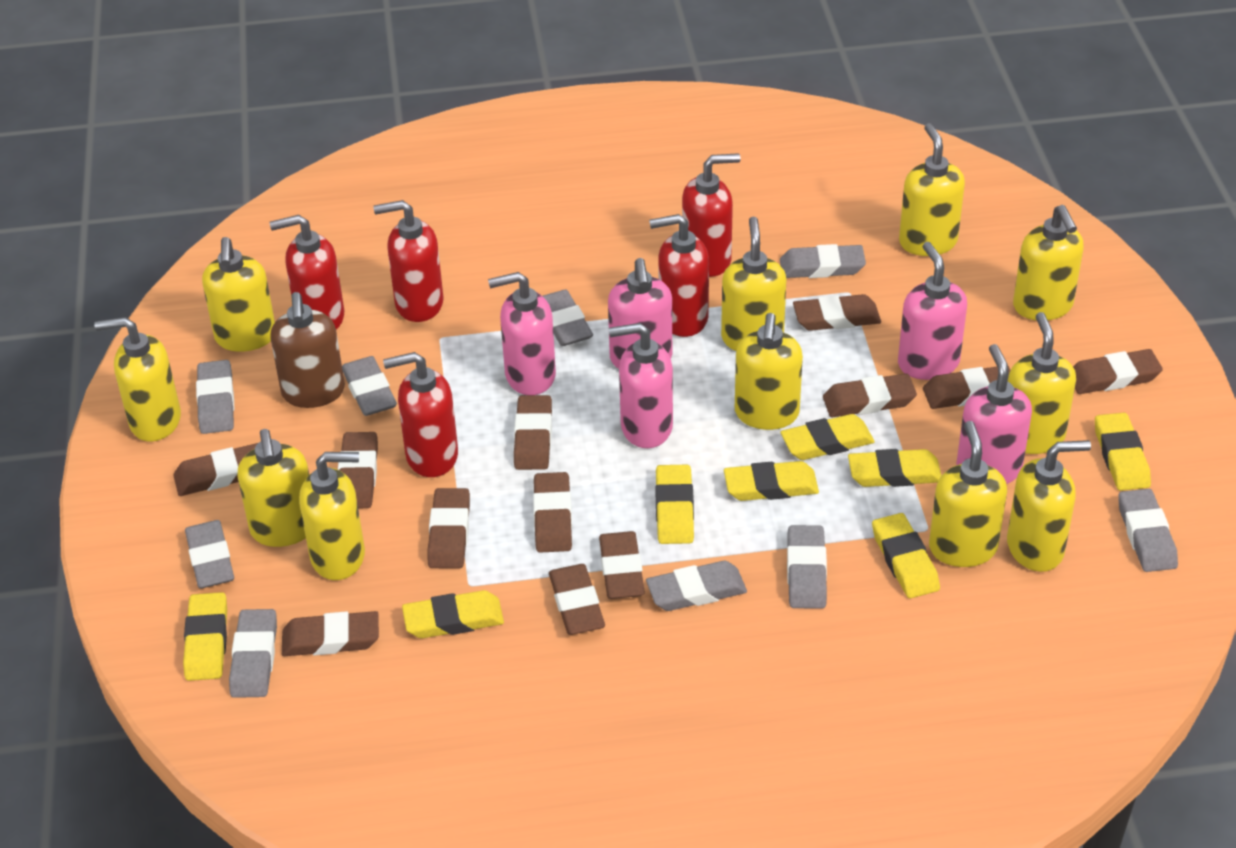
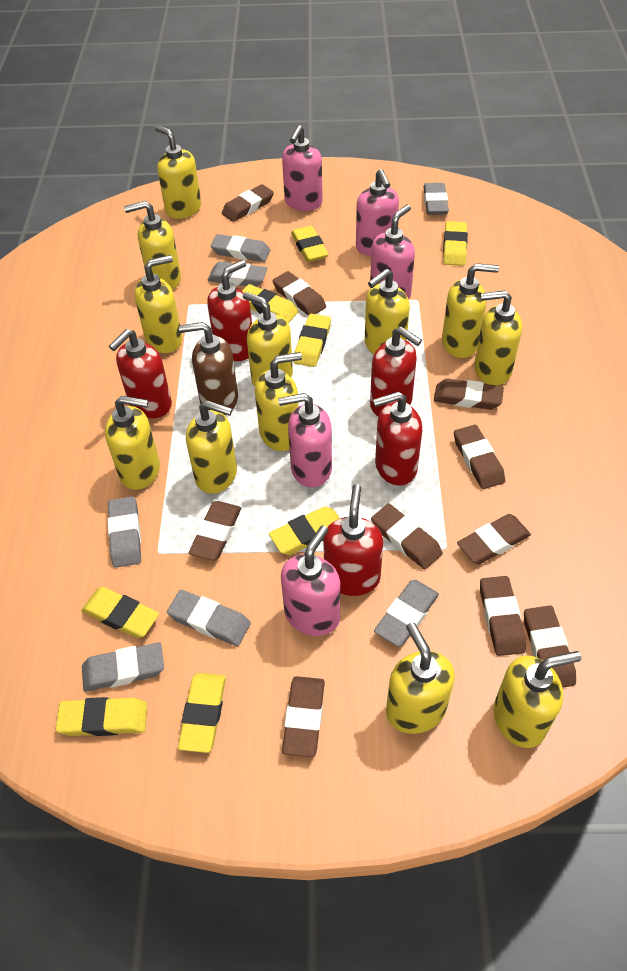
brown eraser: 12 -> 10
grey eraser: 9 -> 7
yellow soap dispenser: 11 -> 12

